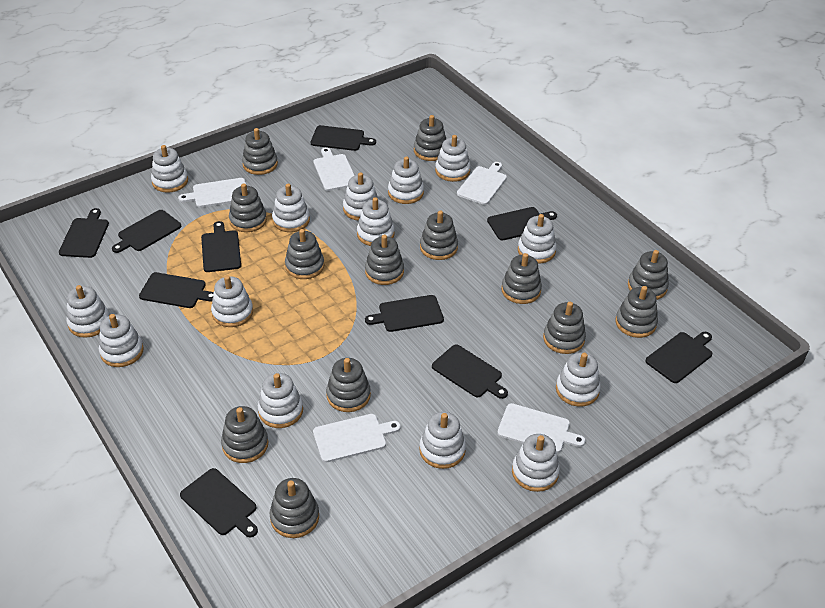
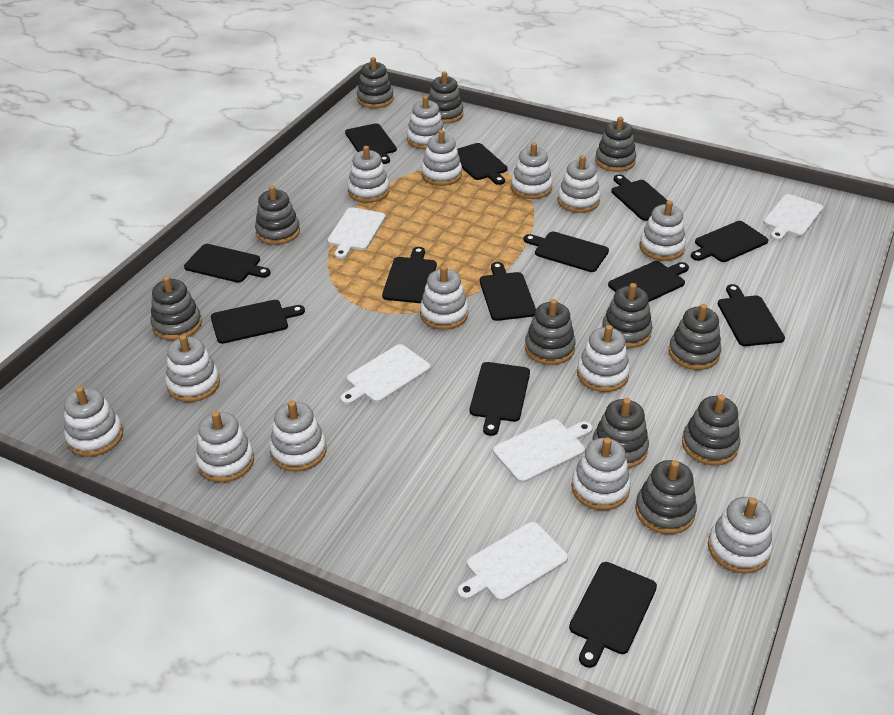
black cutting board: 10 -> 13
grey stacking toy: 13 -> 11

